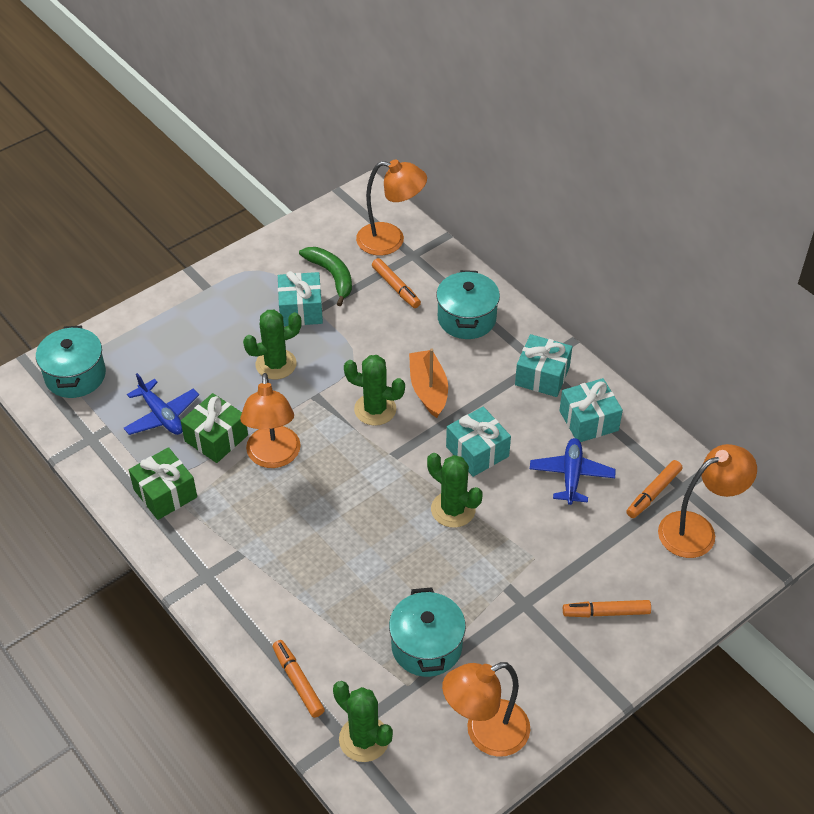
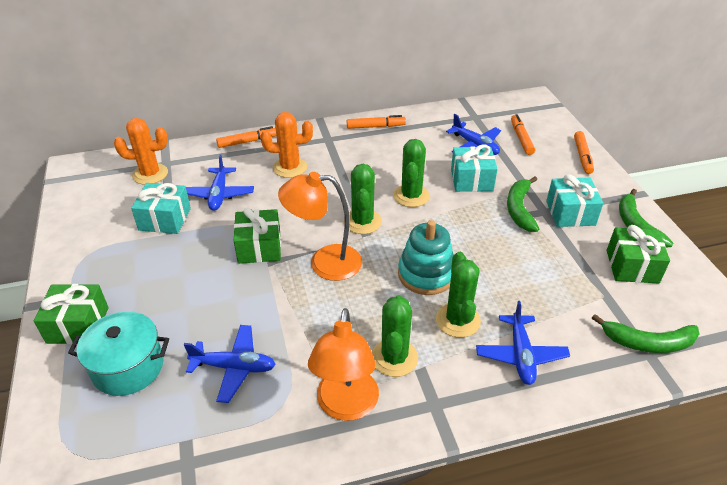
blue plane: 2 -> 4
green banana: 1 -> 3
green gift: 2 -> 3
orange boat: 1 -> 0
orange cactus: 0 -> 2
orange lamp: 4 -> 2
turquoise gift: 4 -> 3
turquoise pot: 3 -> 1
turquoise stacking toy: 0 -> 1

